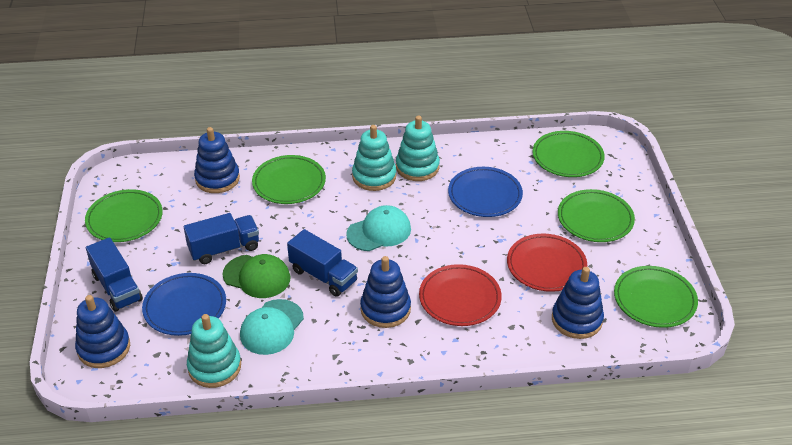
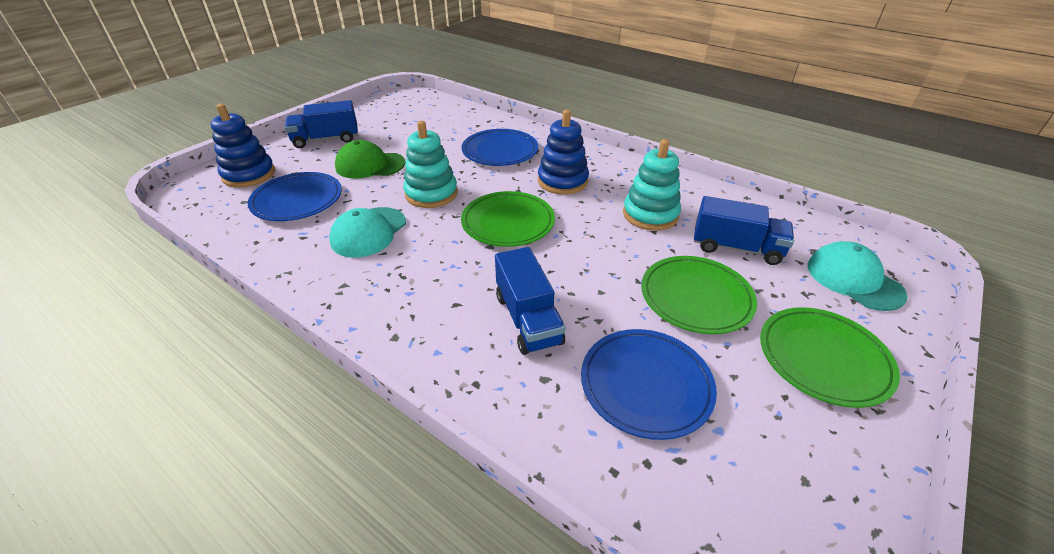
blue plate: 2 -> 3
blue stacking toy: 4 -> 2
green plate: 5 -> 3
red plate: 2 -> 0
turquoise stacking toy: 3 -> 2

